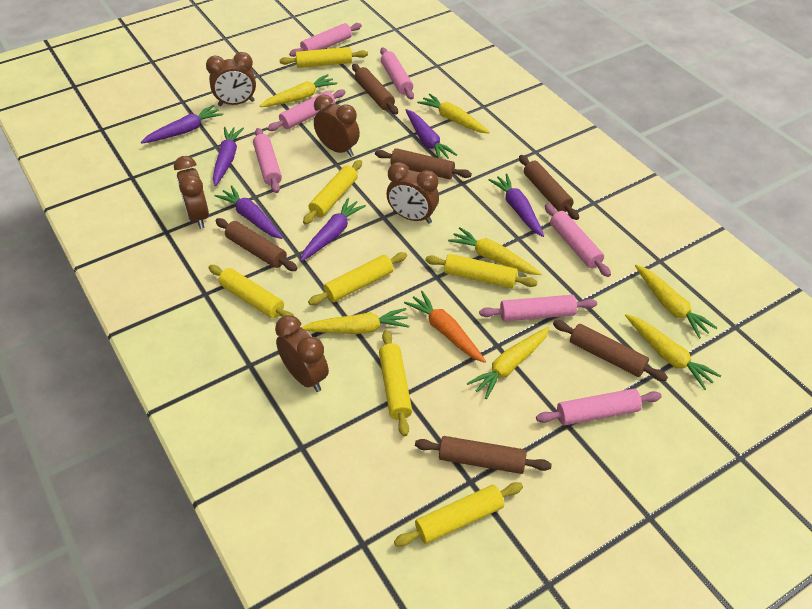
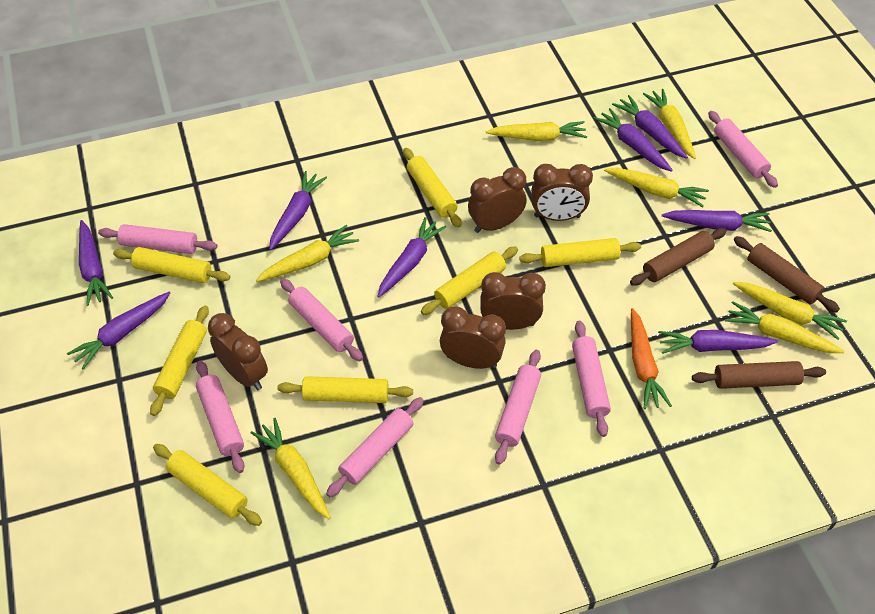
brown rolling pin: 6 -> 3
purple carrot: 6 -> 8

